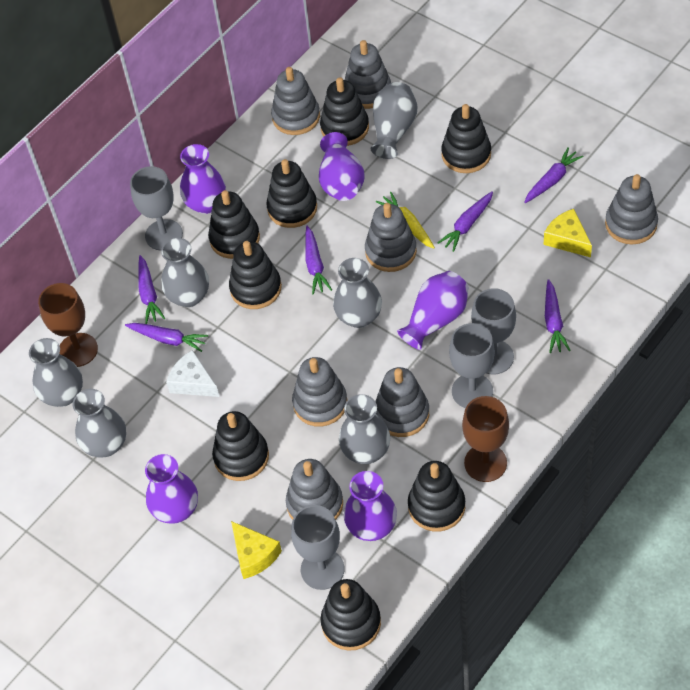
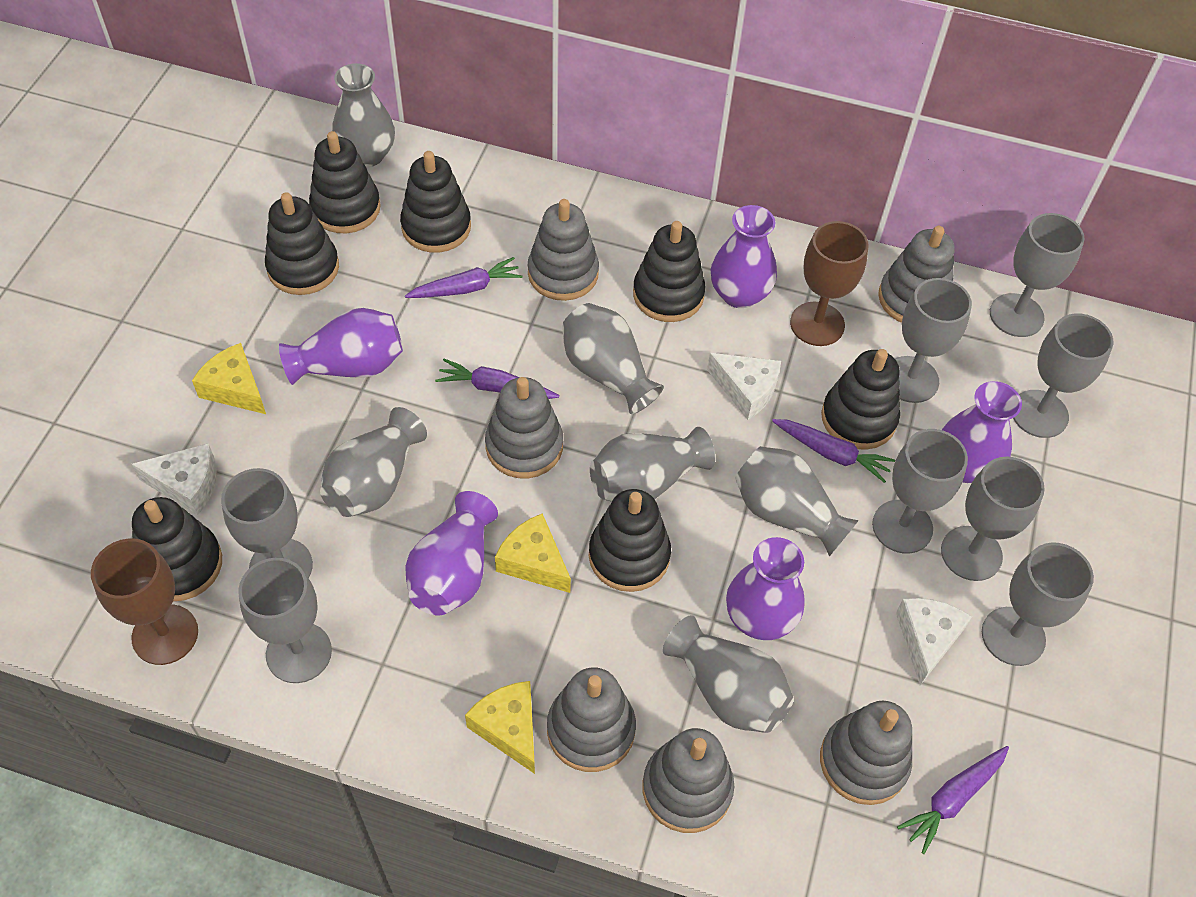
black stacking toy: 8 -> 7
grey goblet: 4 -> 8
grey stacking toy: 7 -> 6
purple carrot: 6 -> 4
white cheese: 1 -> 3
yellow carrot: 1 -> 0
yellow cheese: 2 -> 3

